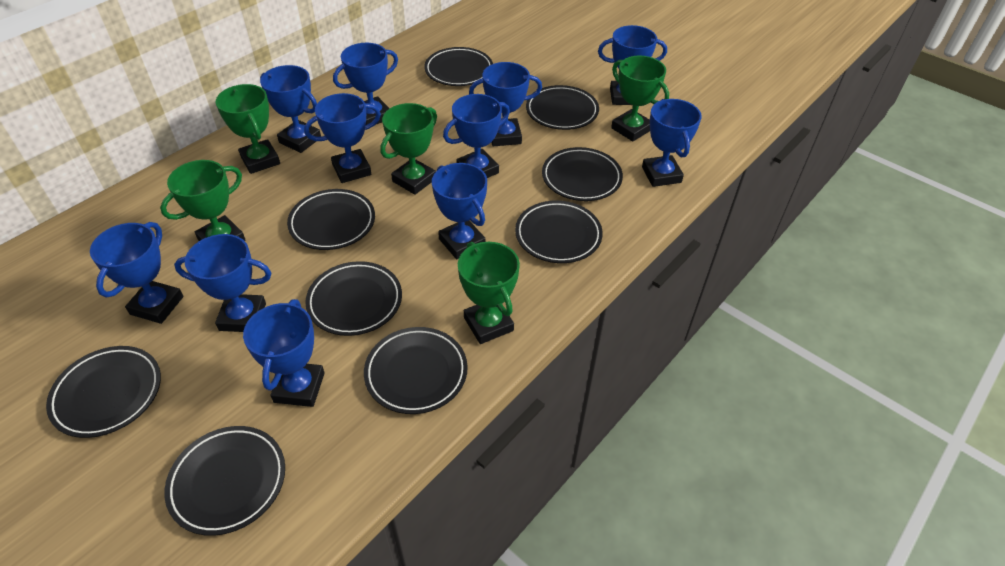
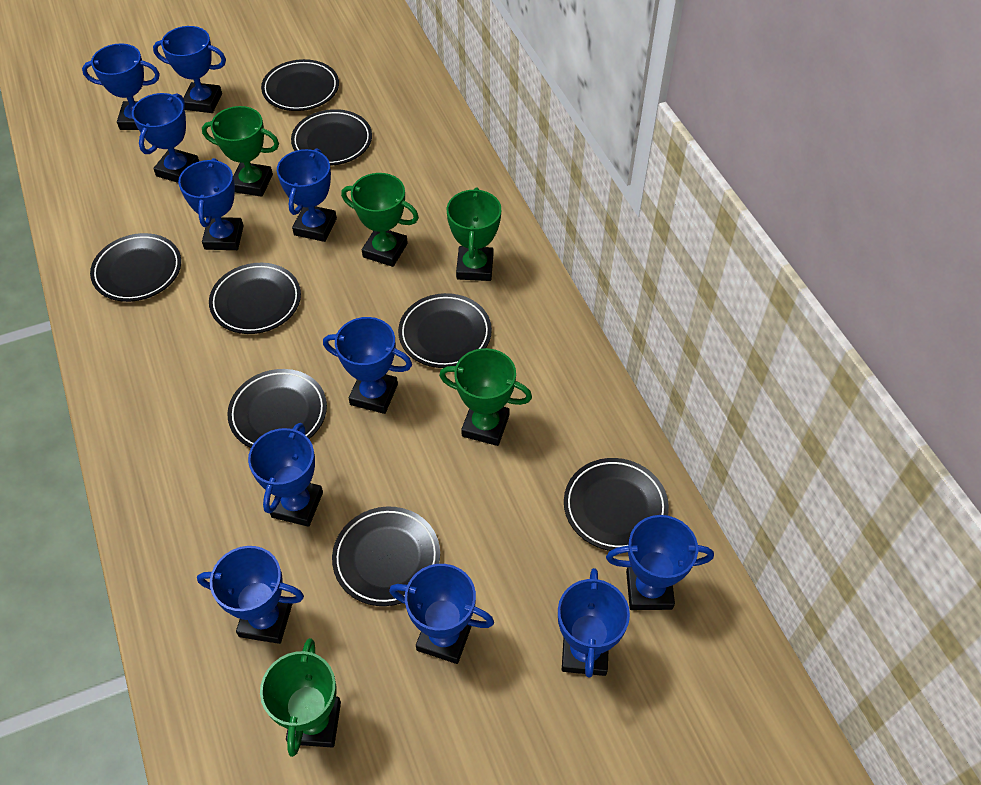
black plate: 9 -> 8

